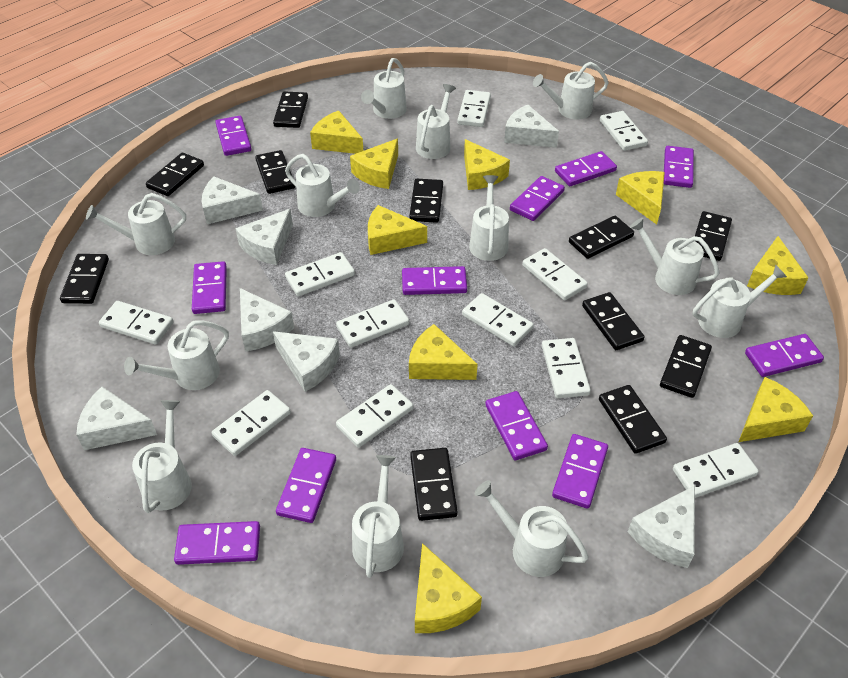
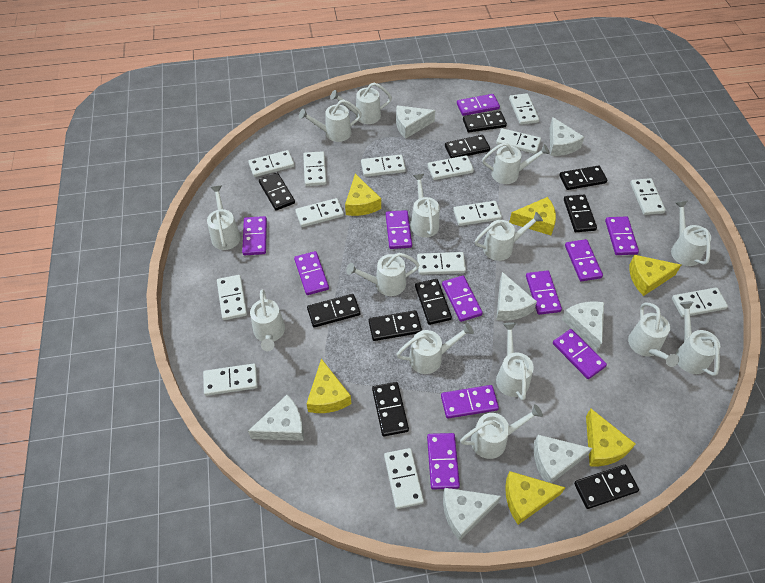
black domino: 11 -> 10
white domino: 11 -> 14
white watering can: 12 -> 14
yellow cheese: 9 -> 6

